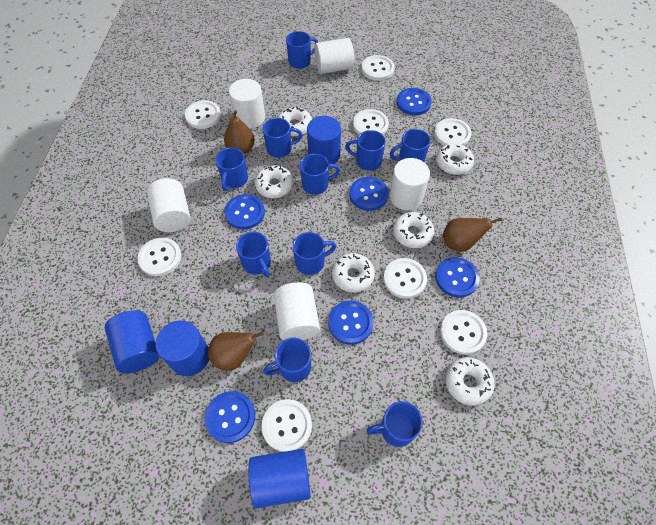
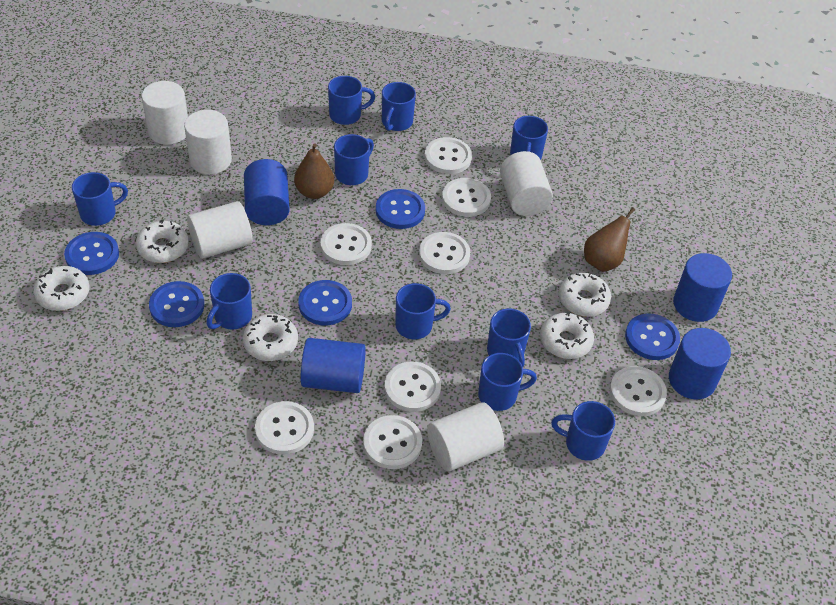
blue button: 6 -> 5
brown pear: 3 -> 2
white donut: 6 -> 5

